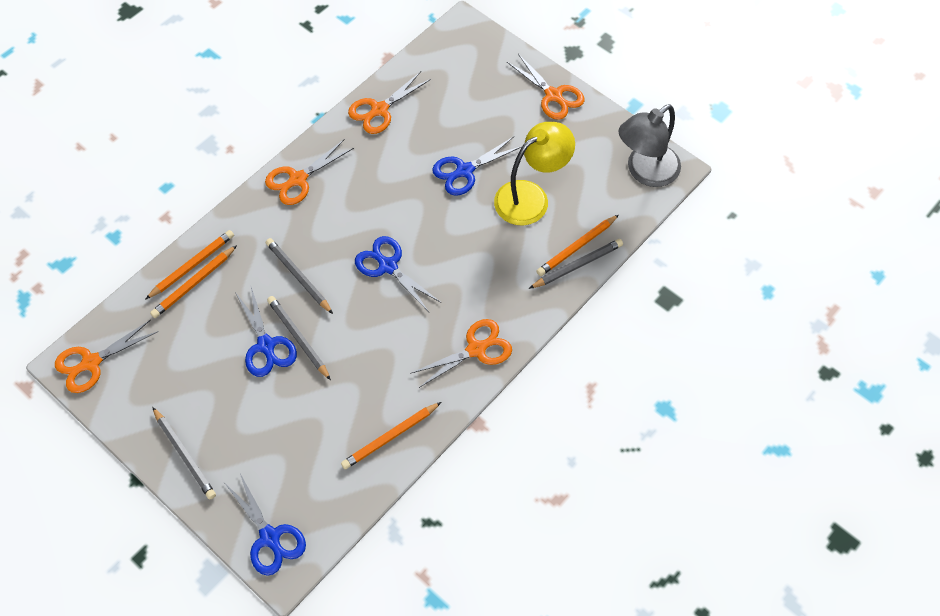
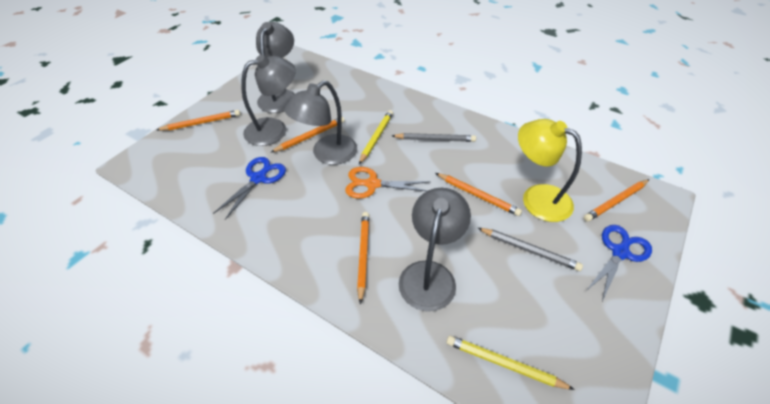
blue scissors: 4 -> 2
grey lamp: 1 -> 4
grey pencil: 4 -> 2
orange pencil: 4 -> 5
orange scissors: 5 -> 1
yellow pencil: 0 -> 2

